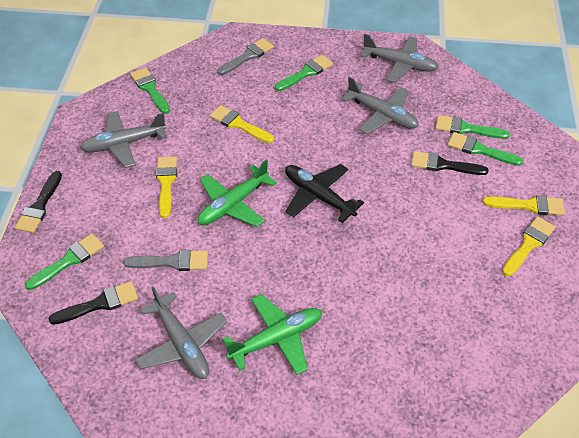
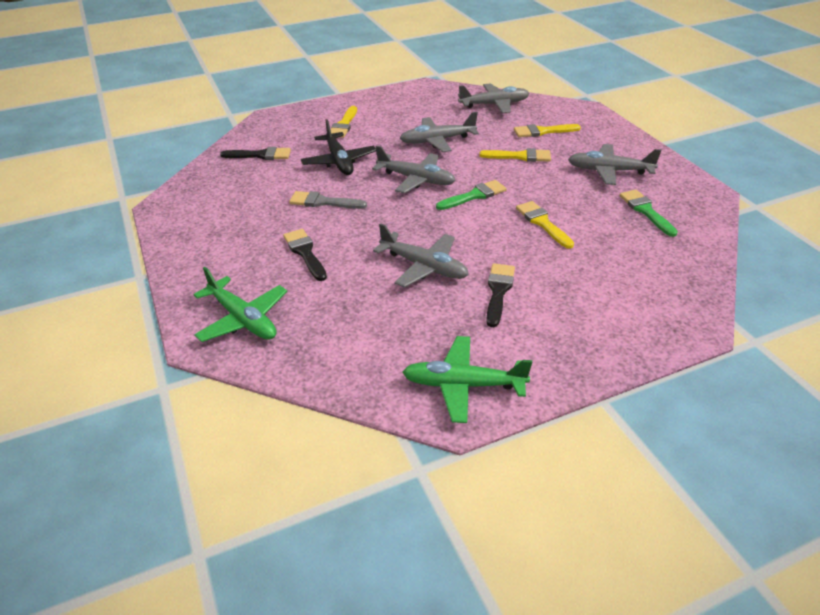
green brush: 5 -> 2
grey brush: 2 -> 1
grey plane: 4 -> 5

